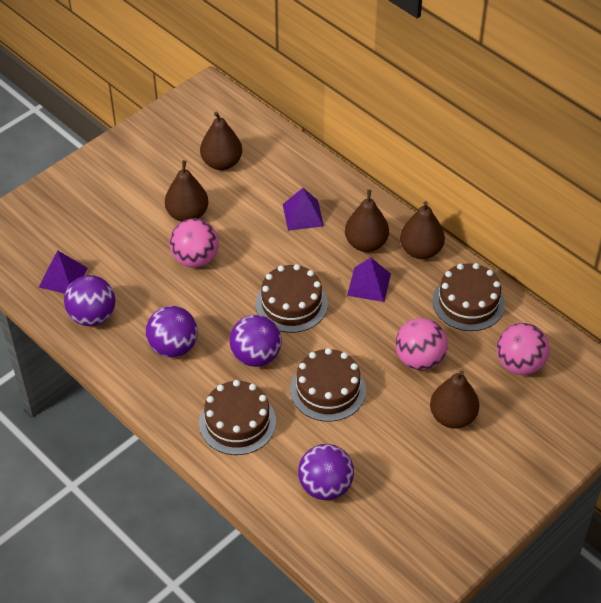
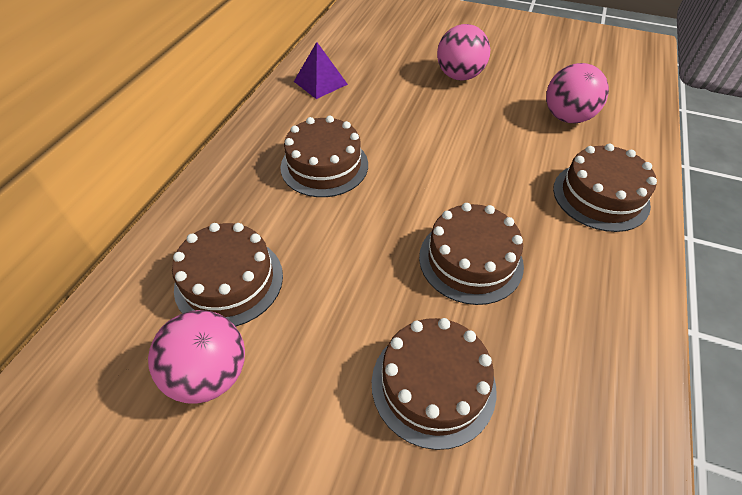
brown cake: 4 -> 5
brown pear: 5 -> 0
purple ball: 4 -> 0
purple pyramid: 3 -> 1

